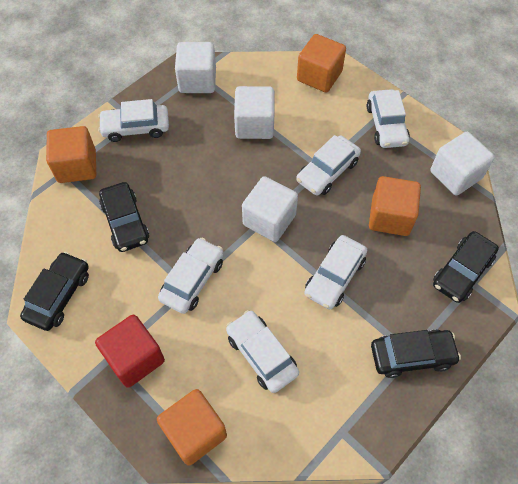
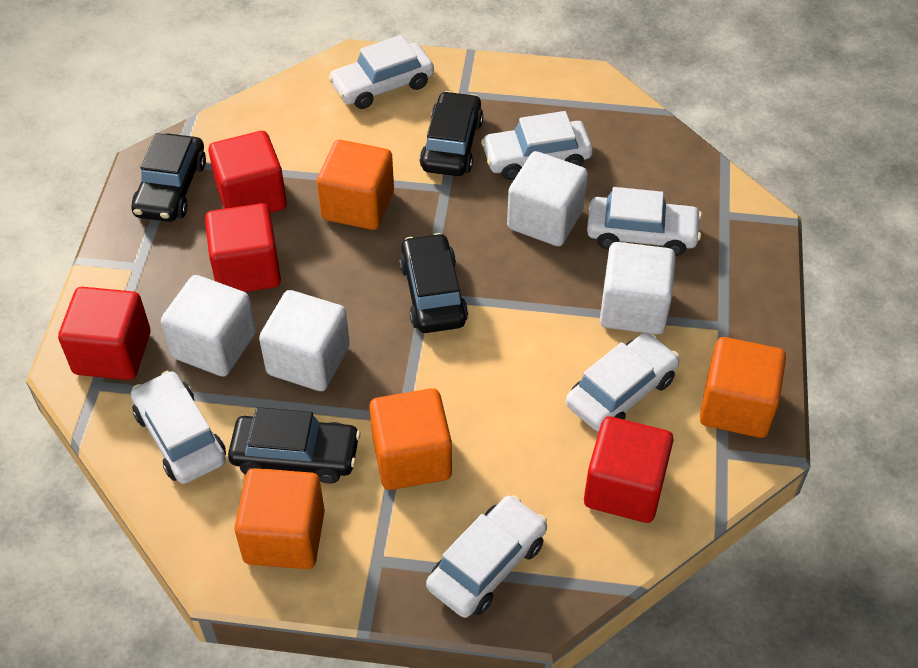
red cube: 1 -> 4

